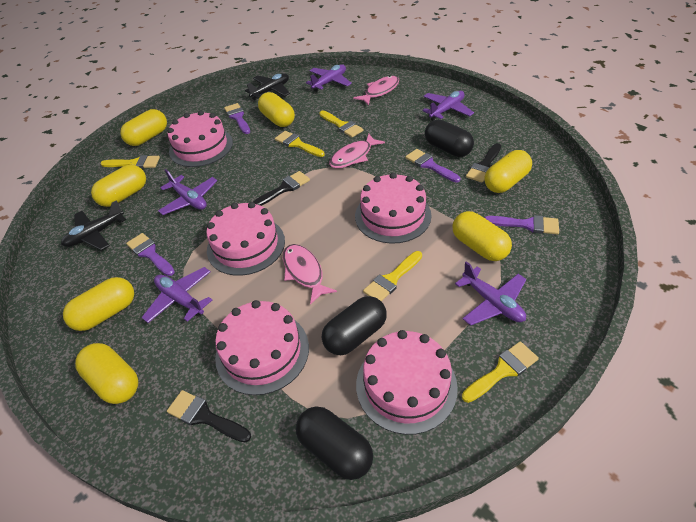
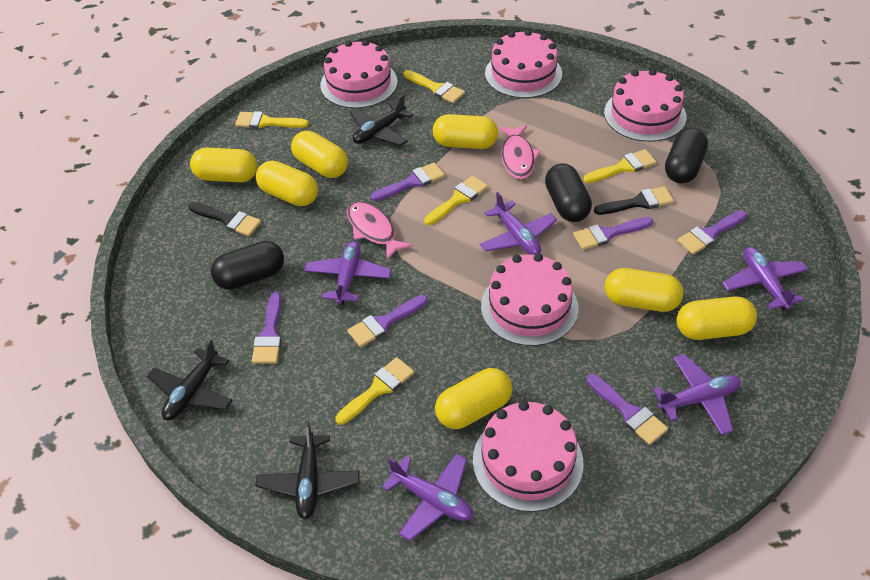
black brush: 3 -> 2
black plane: 2 -> 3
pink fish: 3 -> 2
purple brush: 4 -> 6

